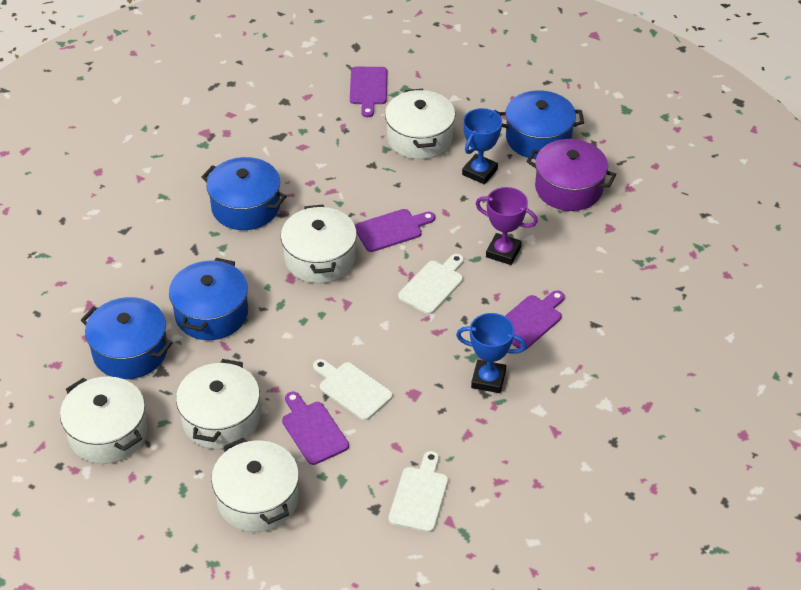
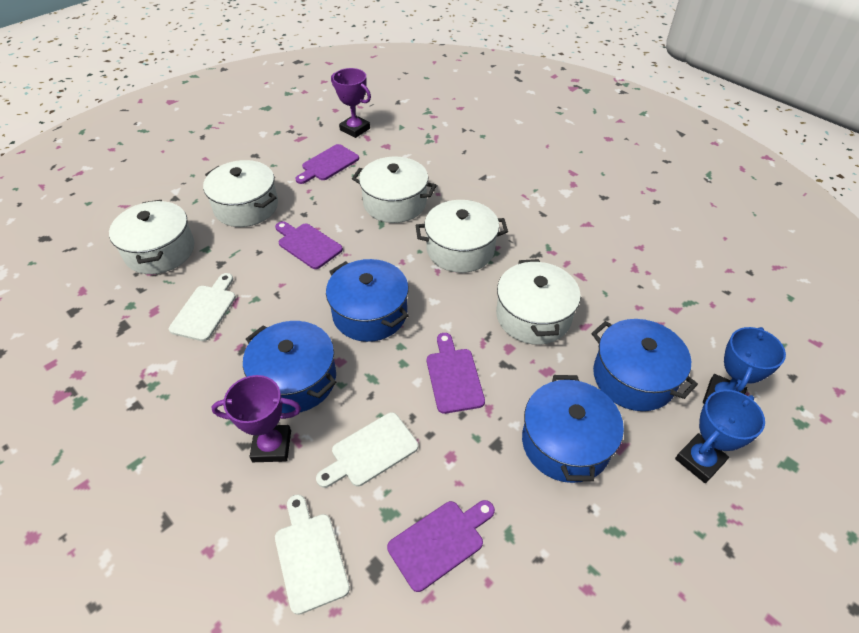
purple pot: 1 -> 0
purple trophy: 1 -> 2

